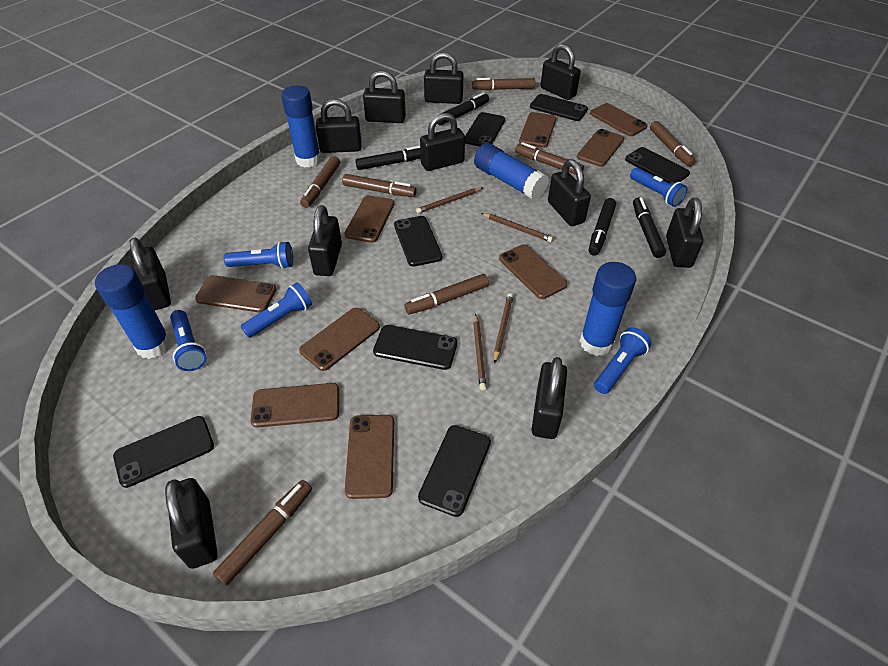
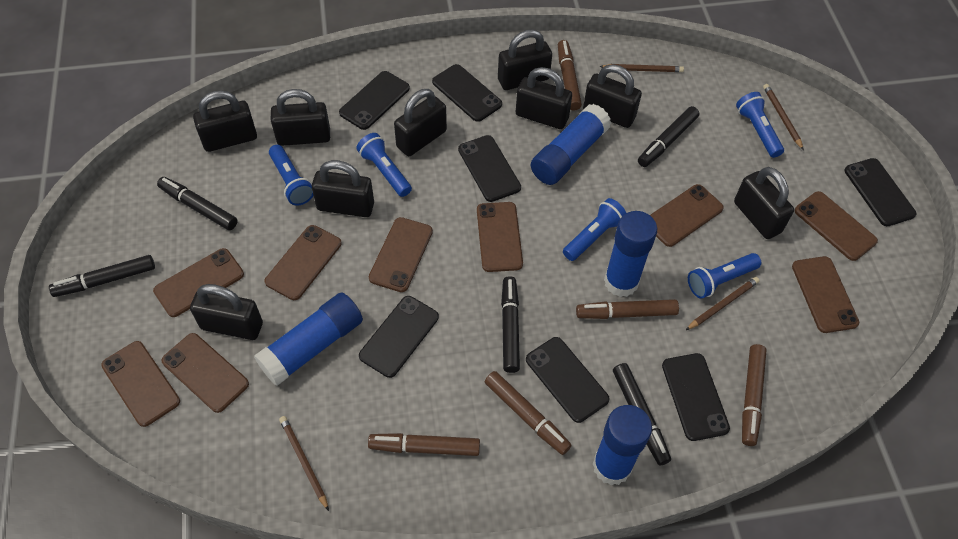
black marker: 4 -> 5
black padlock: 11 -> 9
brown marker: 7 -> 5

